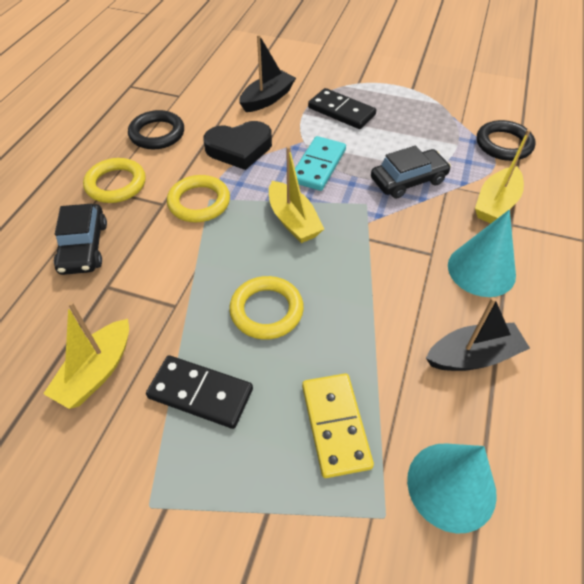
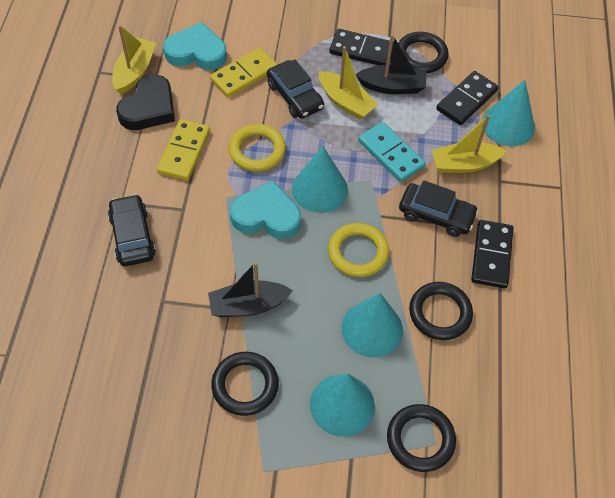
black car: 2 -> 3
black domino: 2 -> 3
black ring: 2 -> 4
turquoise cone: 2 -> 4
turquoise heart: 0 -> 2
yellow domino: 1 -> 2
yellow ring: 3 -> 2

